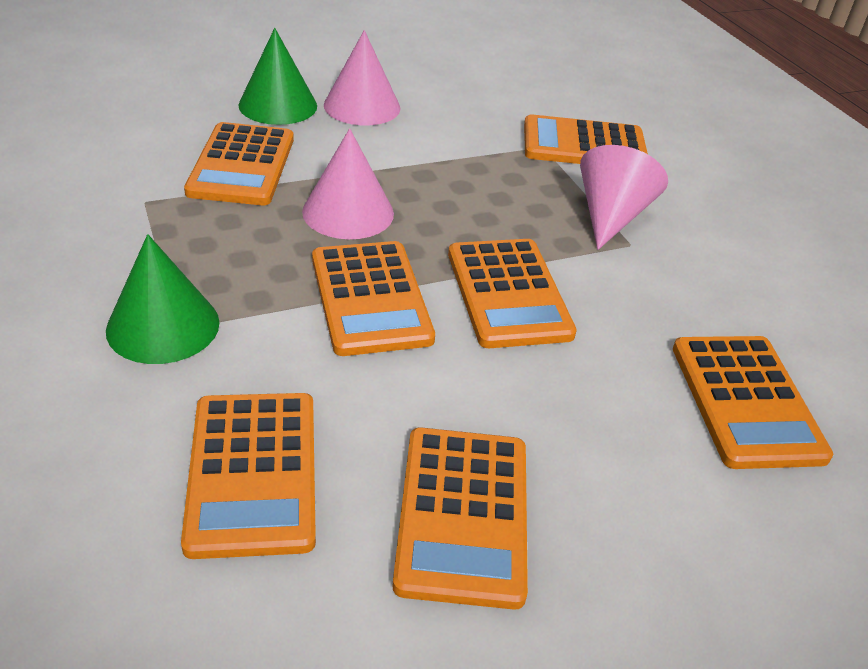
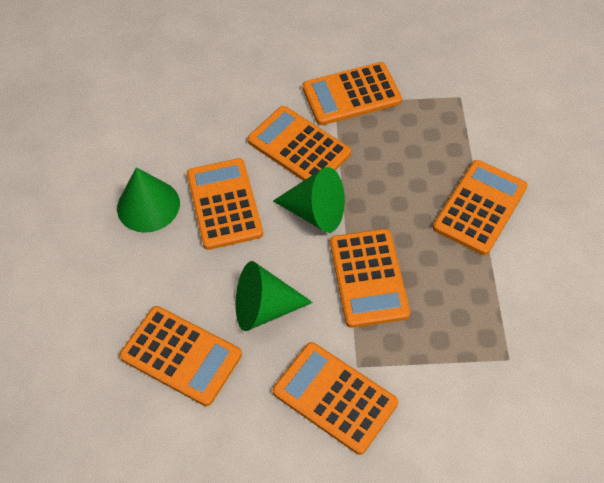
green cone: 2 -> 3
pink cone: 3 -> 0

